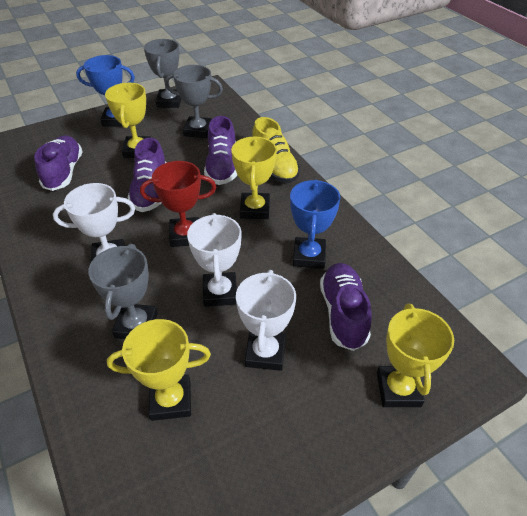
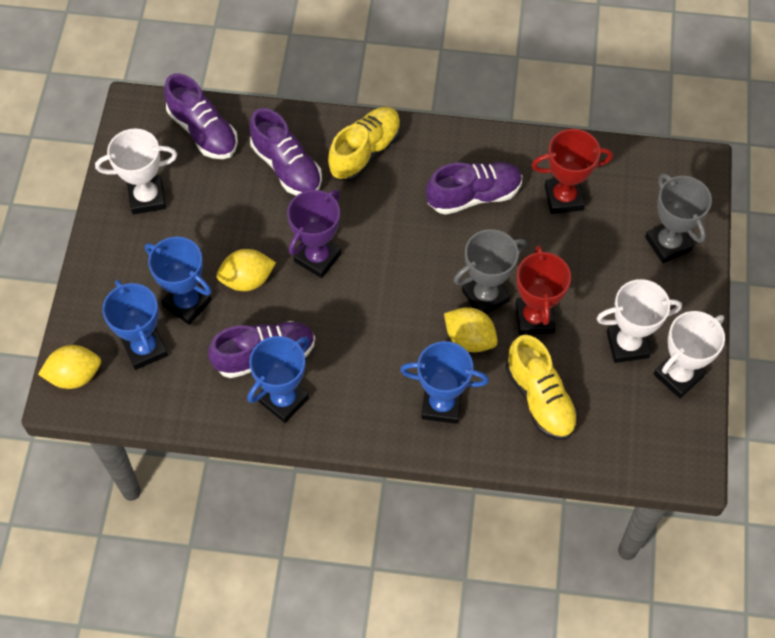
blue trophy: 2 -> 4
grey trophy: 3 -> 2
purple trophy: 0 -> 1
red trophy: 1 -> 2
yellow lemon: 0 -> 3
yellow shoe: 1 -> 2
yellow trophy: 4 -> 0

